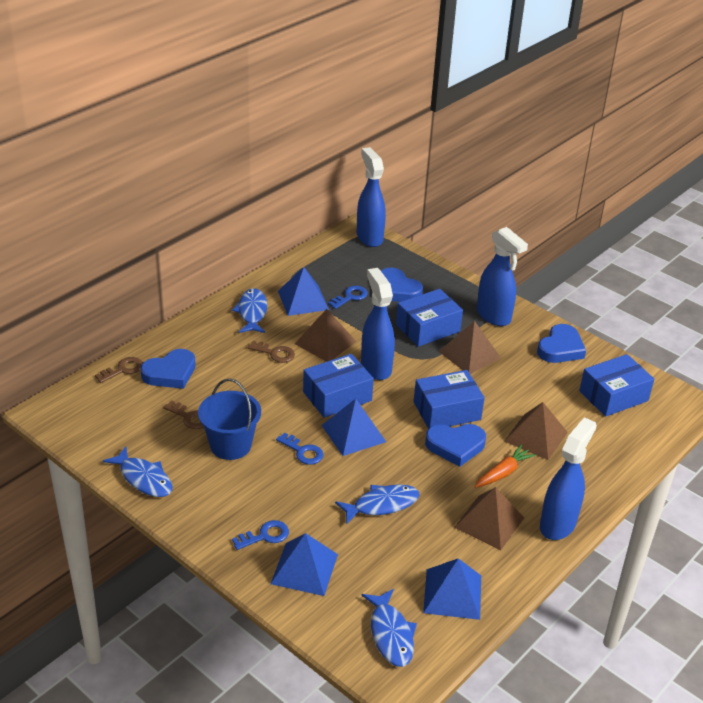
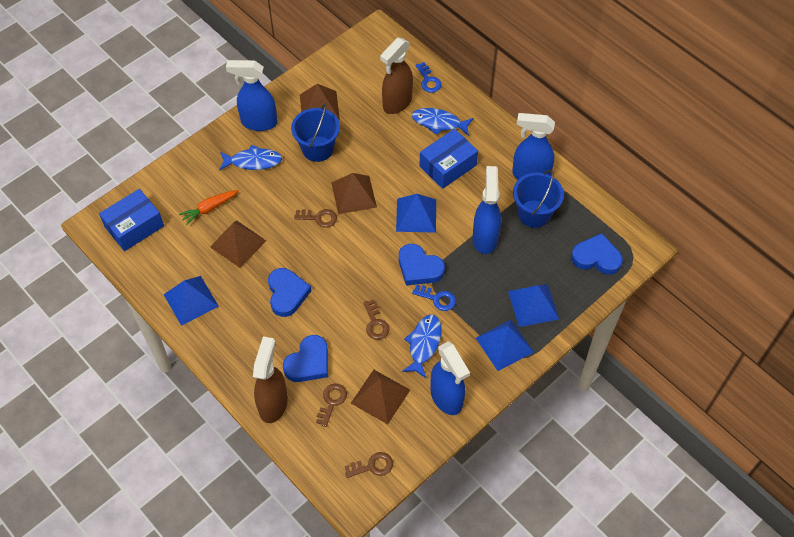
blue box: 4 -> 2
blue bucket: 1 -> 2
blue fish: 4 -> 3
blue key: 3 -> 2
brown key: 3 -> 4
brown spray bottle: 0 -> 2

